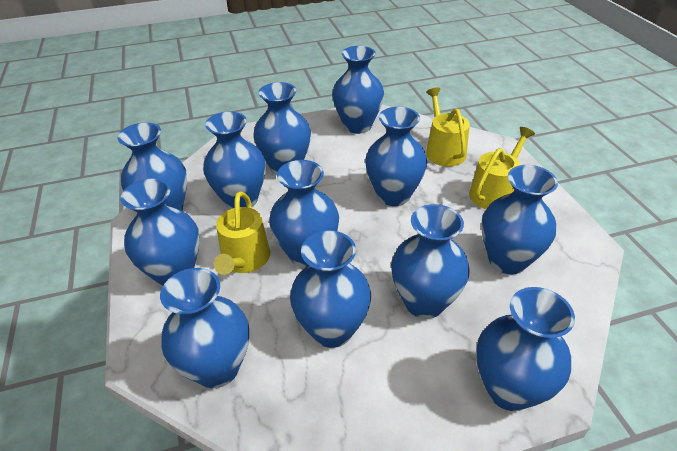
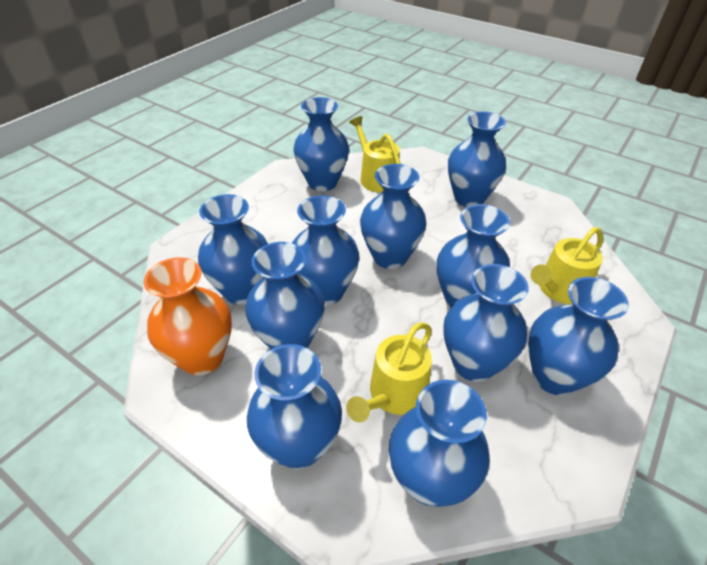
blue vase: 12 -> 11
orange vase: 0 -> 1

